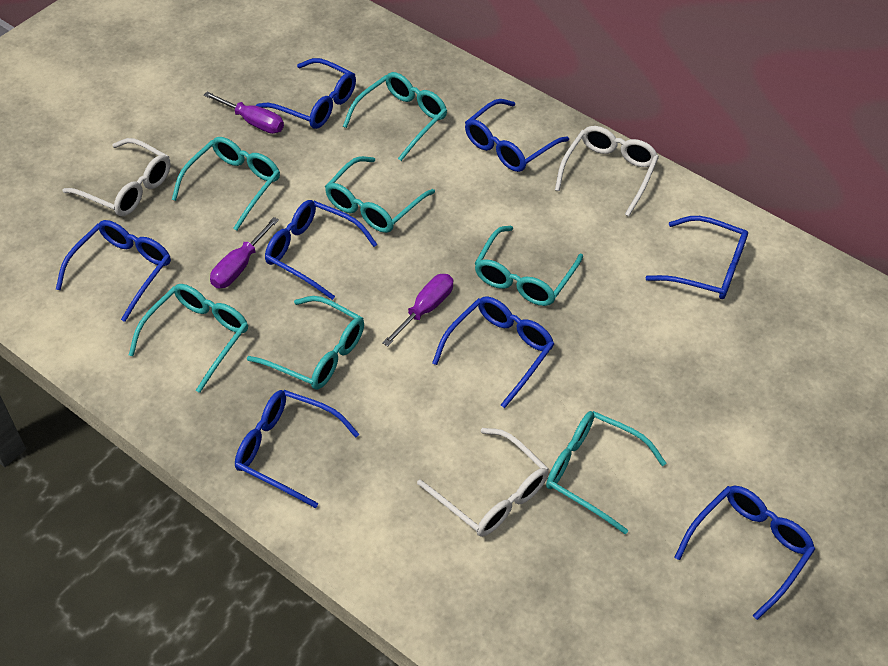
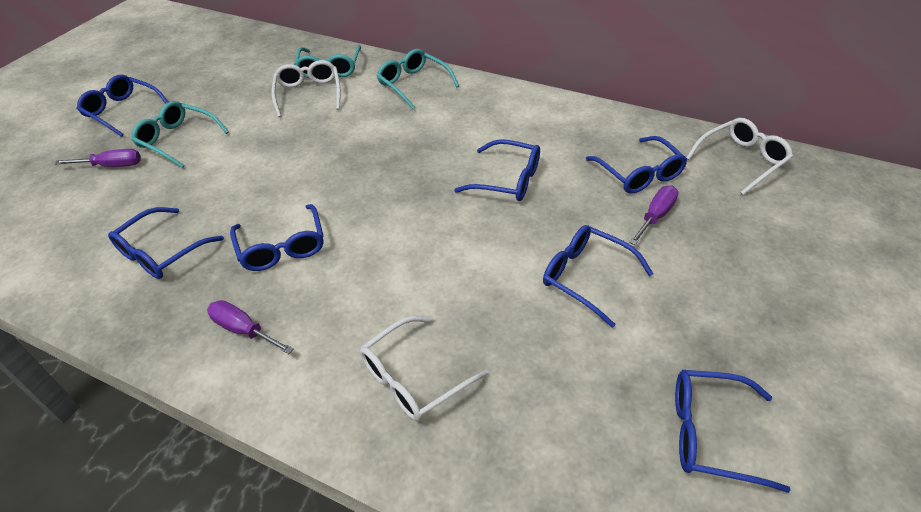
blue glasses: 8 -> 7
turquoise glasses: 7 -> 3

